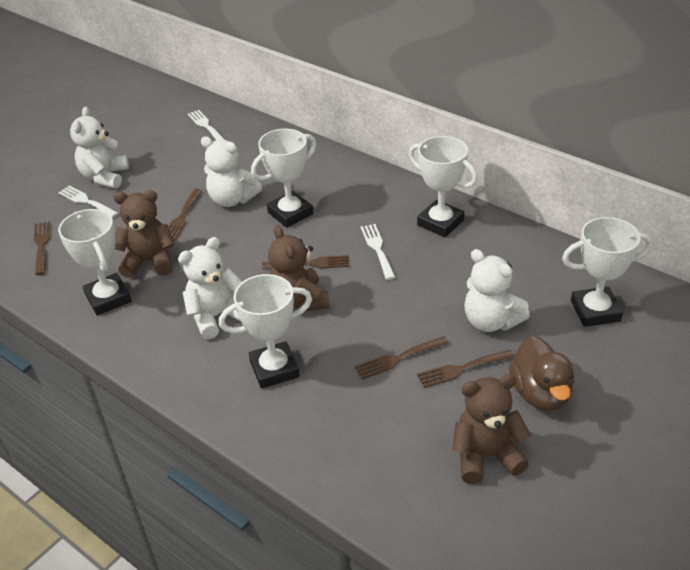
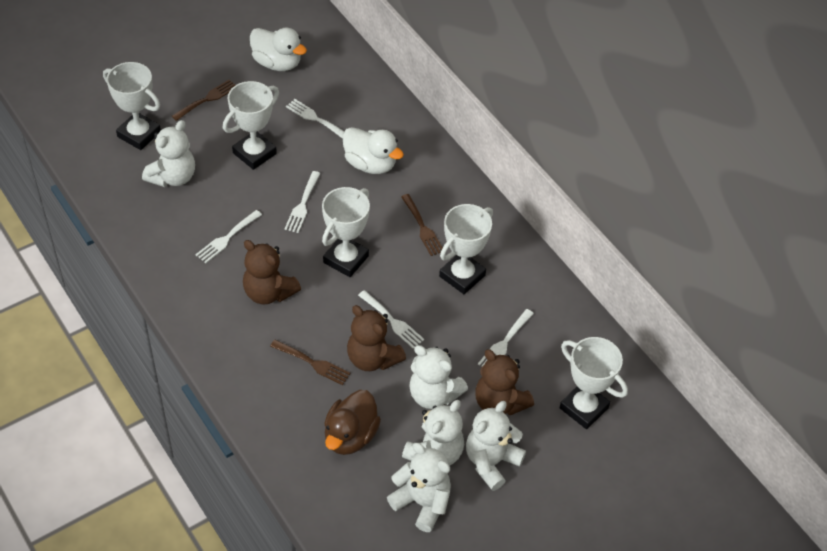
brown fork: 5 -> 3
white duck: 0 -> 2
white fork: 3 -> 5
white teddy bear: 4 -> 5

